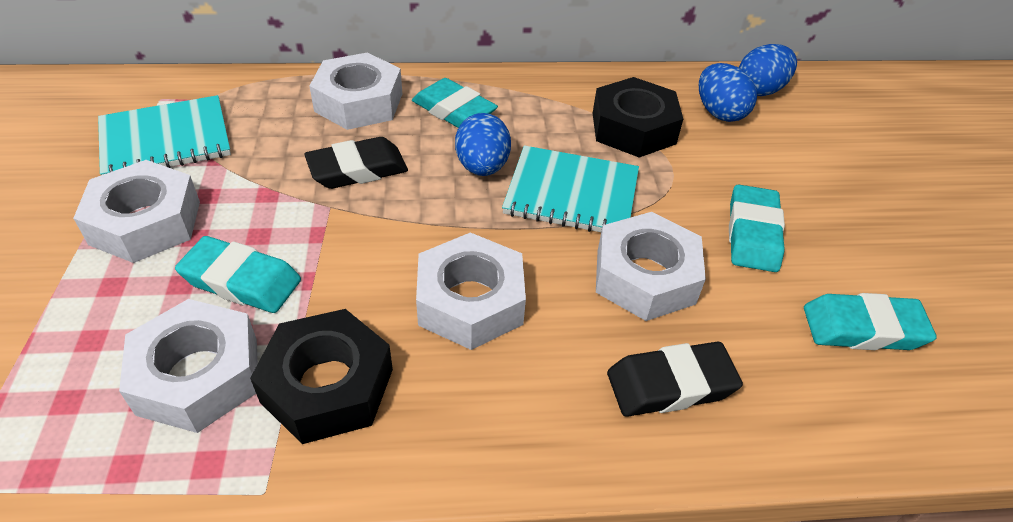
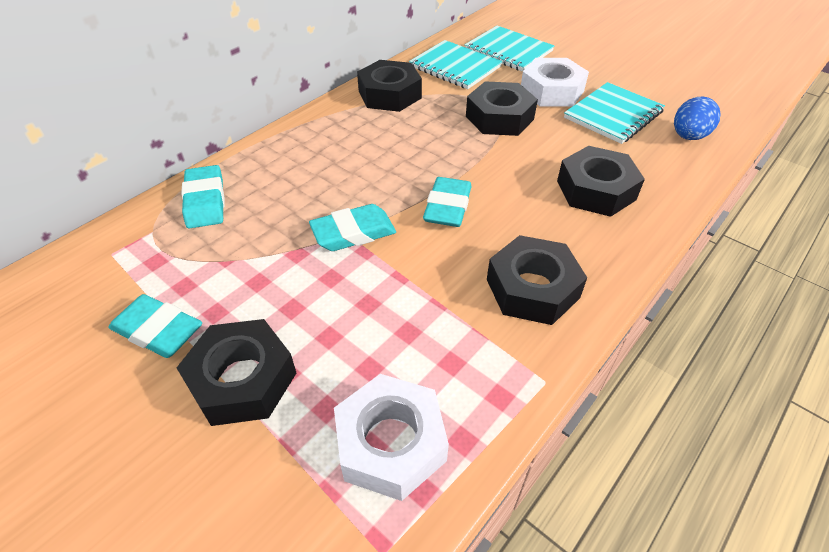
black eraser: 2 -> 0
black nut: 2 -> 5
blue egg: 3 -> 1
turquoise notebook: 2 -> 3
white nut: 5 -> 2

